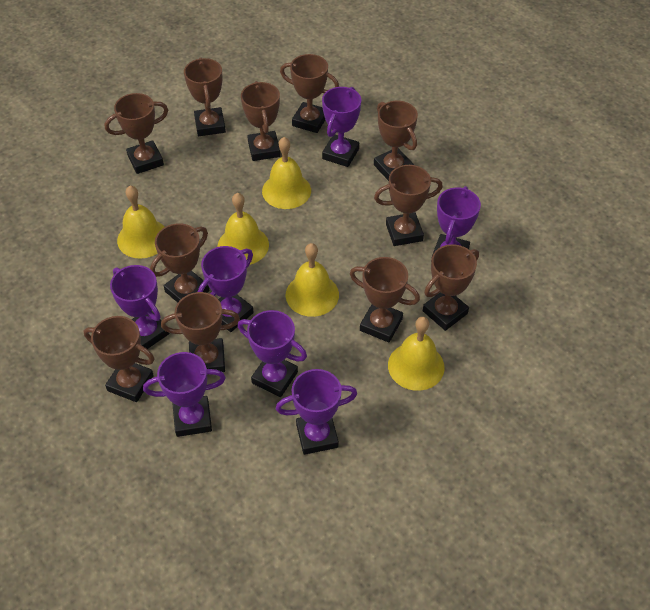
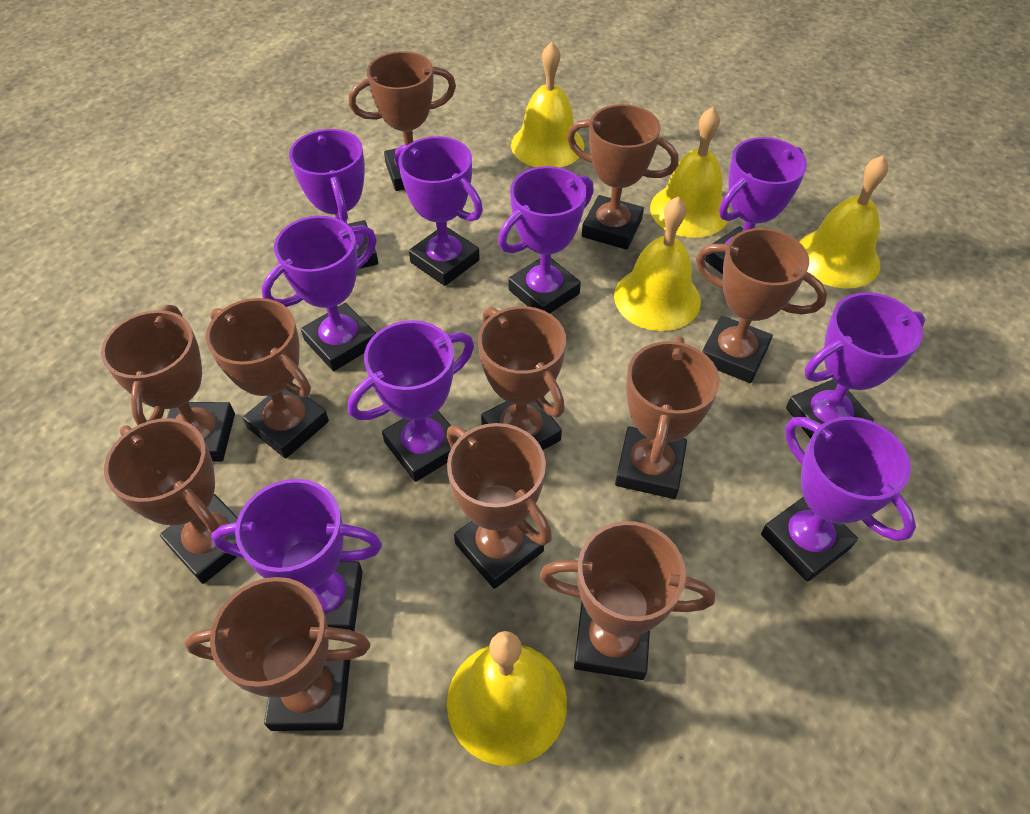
purple trophy: 7 -> 9

